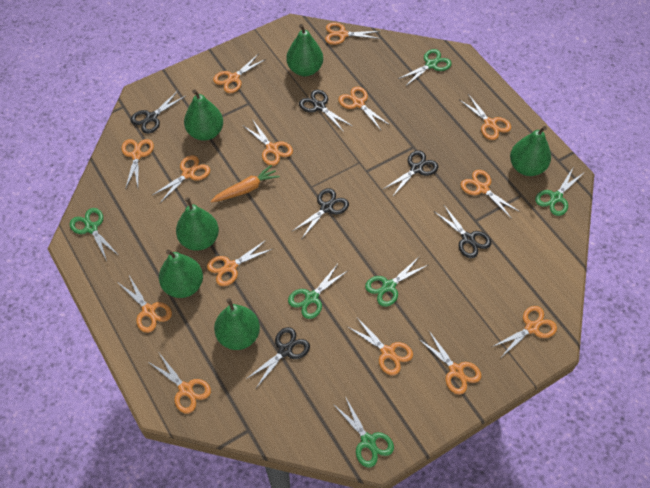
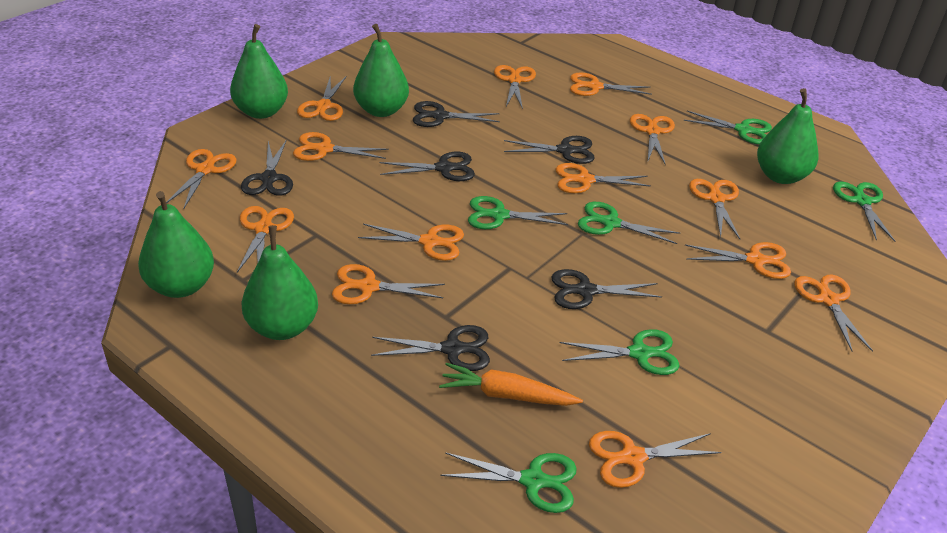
green pear: 6 -> 5

